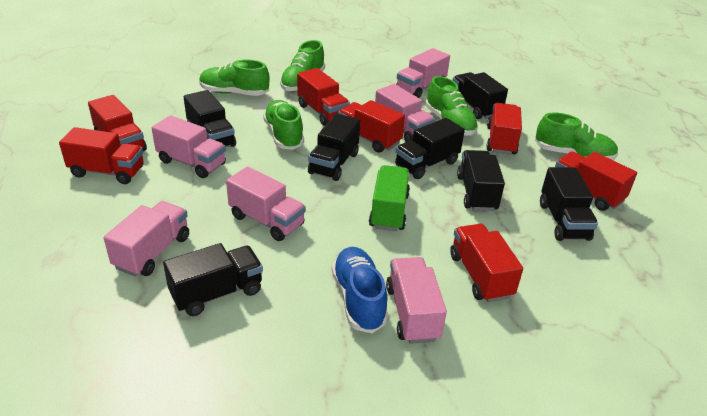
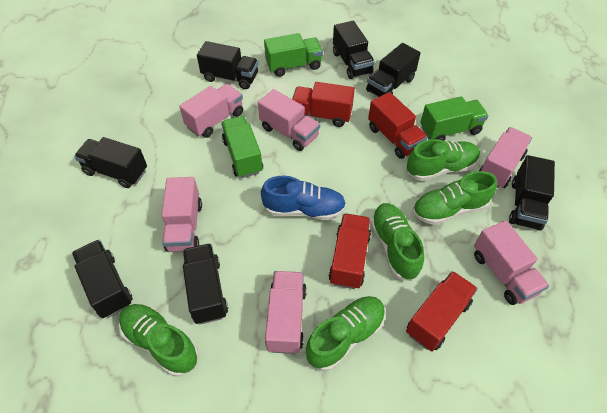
green truck: 1 -> 3
red truck: 7 -> 4

